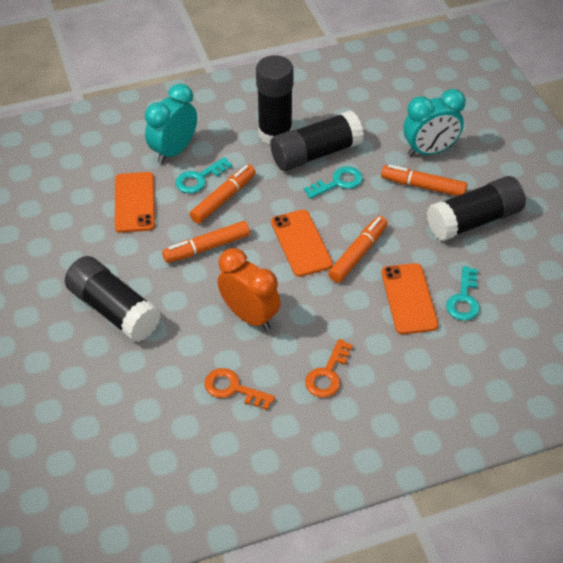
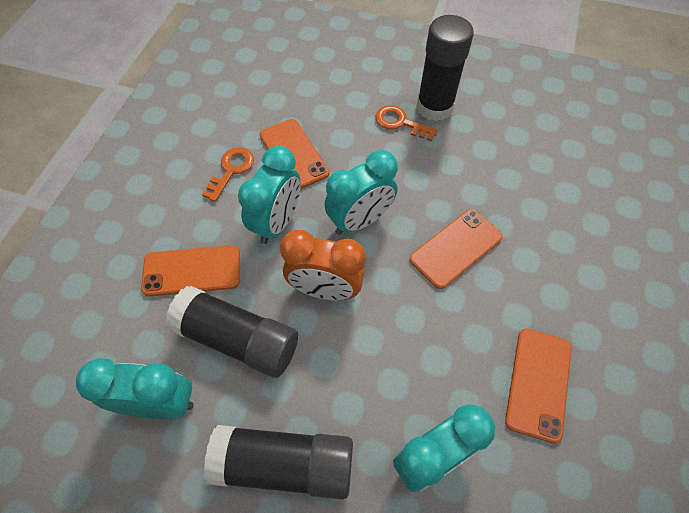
black glue stick: 4 -> 3
orange marker: 4 -> 0
orange phone: 3 -> 4
turquoise clock: 2 -> 4
turquoise key: 3 -> 0

